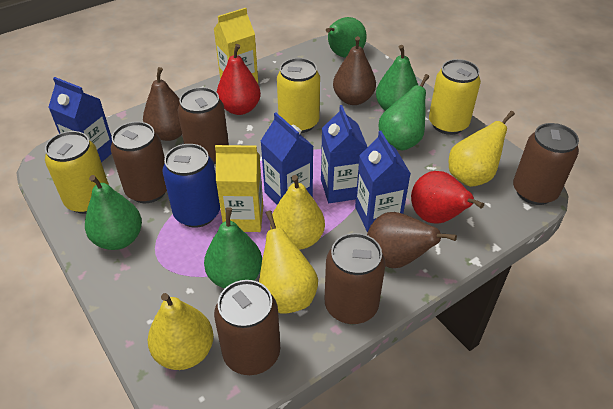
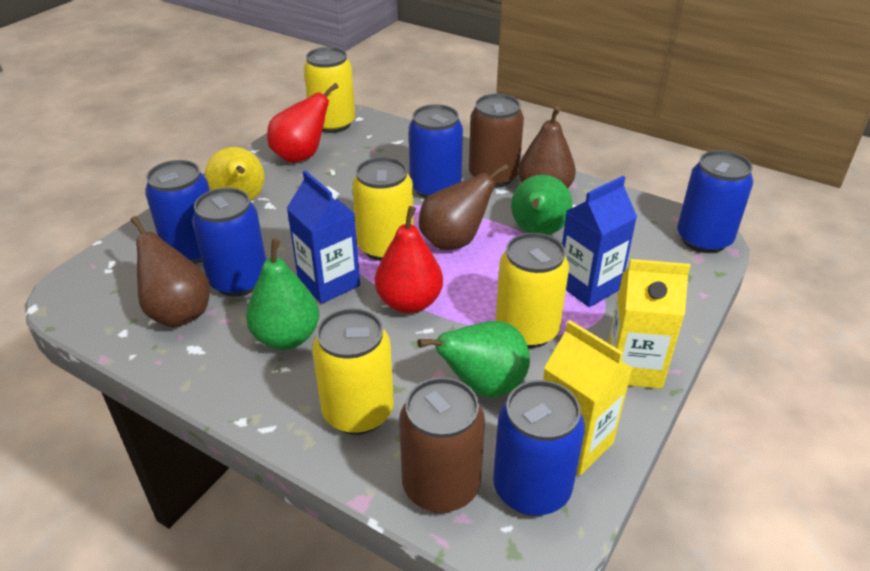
blue can: 1 -> 5
blue carton: 4 -> 2
brown can: 5 -> 2
green pear: 5 -> 3
yellow can: 3 -> 4
yellow pear: 4 -> 1

